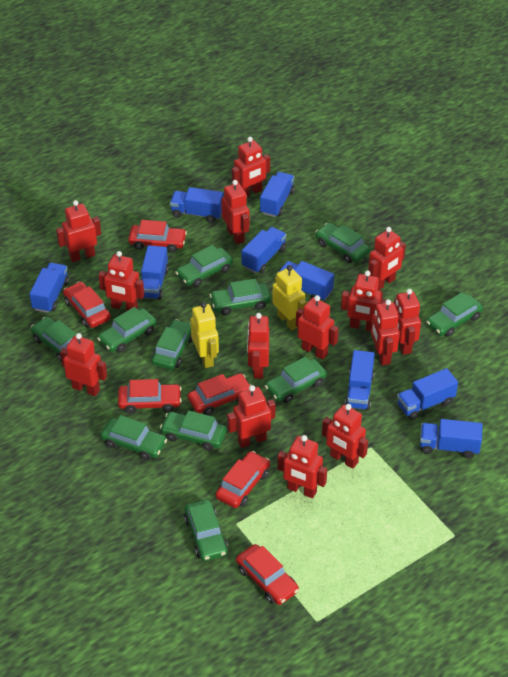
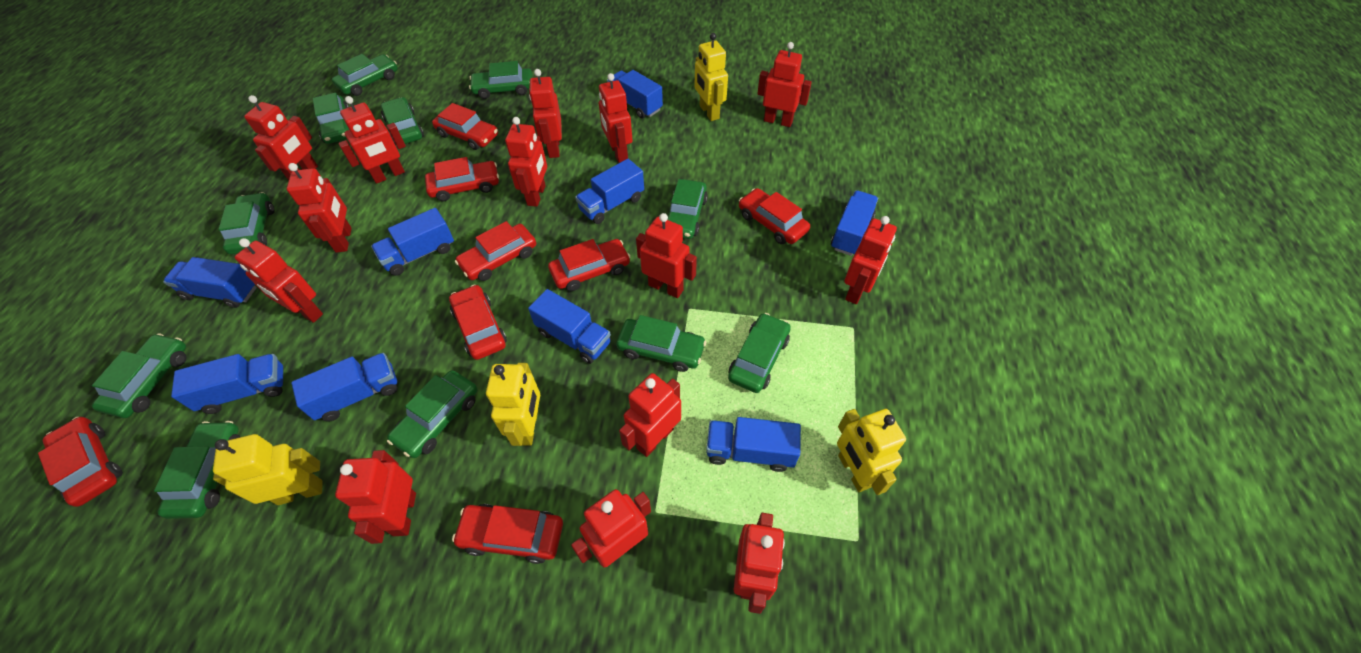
red car: 6 -> 8
yellow robot: 2 -> 4

